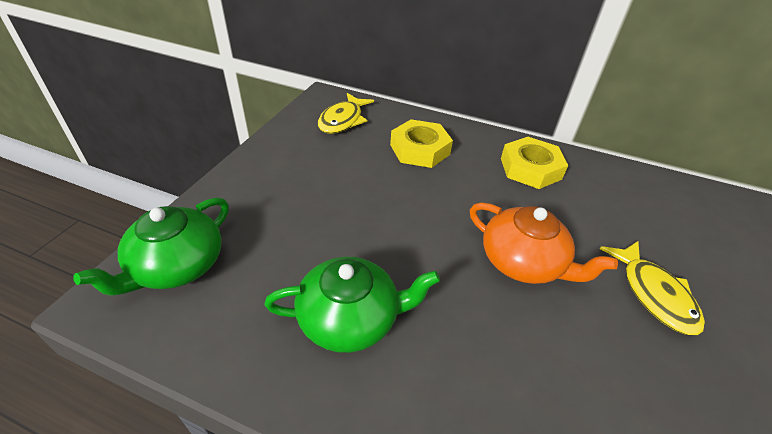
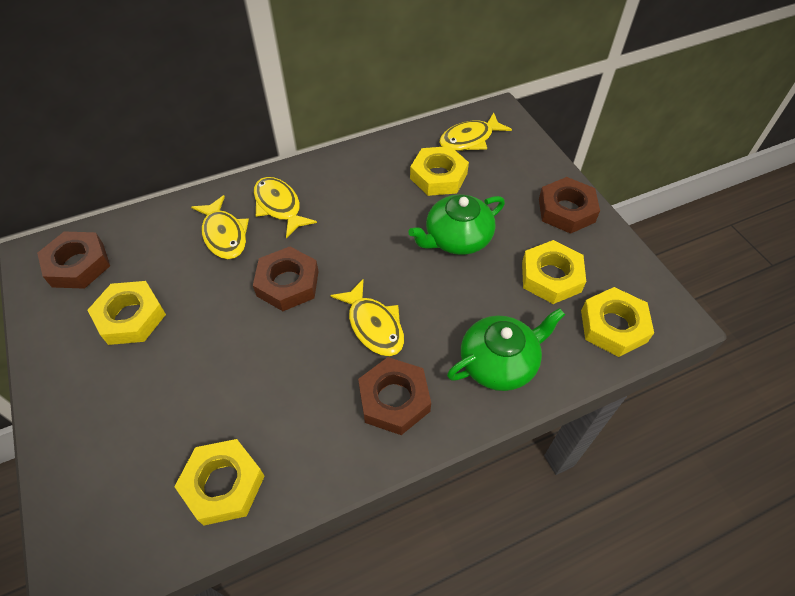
brown nut: 0 -> 4
orange teapot: 1 -> 0
yellow fish: 2 -> 4
yellow nut: 2 -> 5

